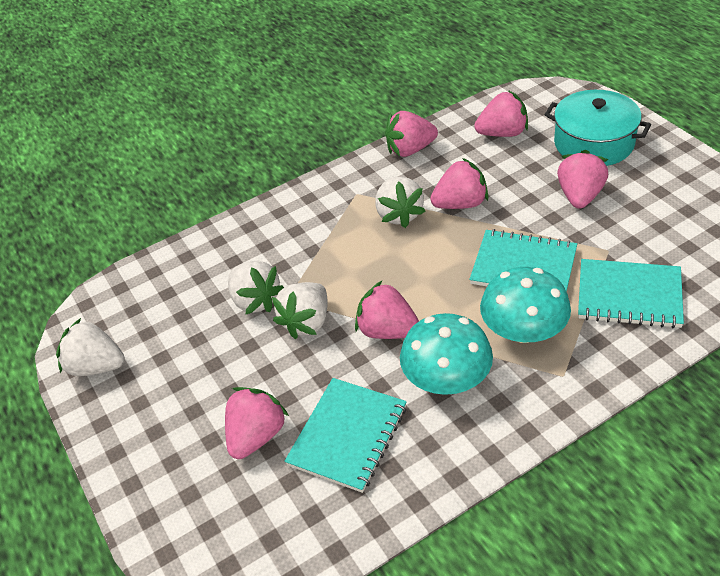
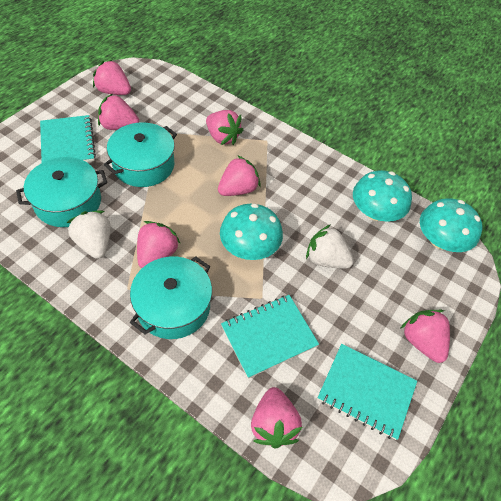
pink strawberry: 6 -> 7
turquoise mushroom: 2 -> 3
turquoise pot: 1 -> 3
white strawberry: 4 -> 2

